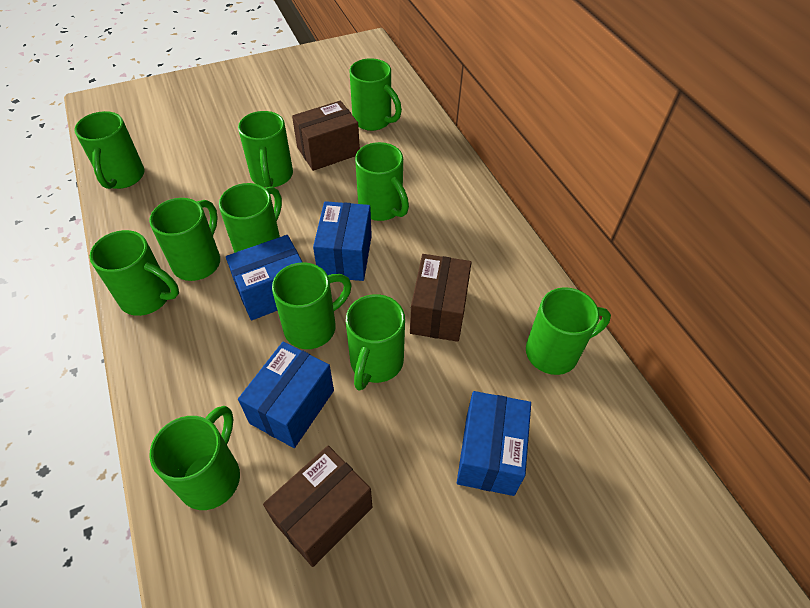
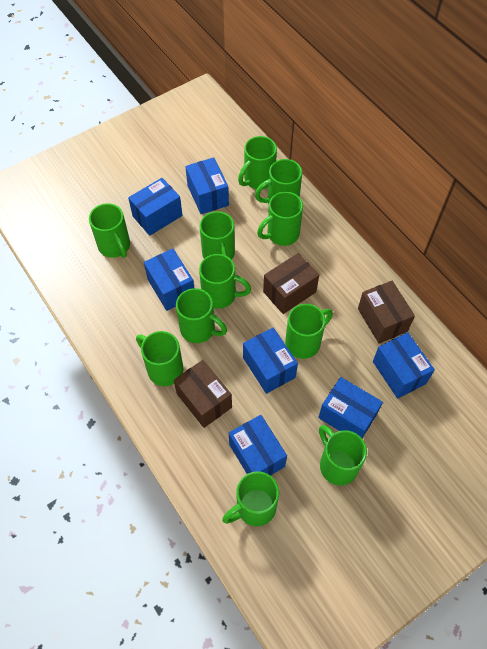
blue box: 4 -> 7

